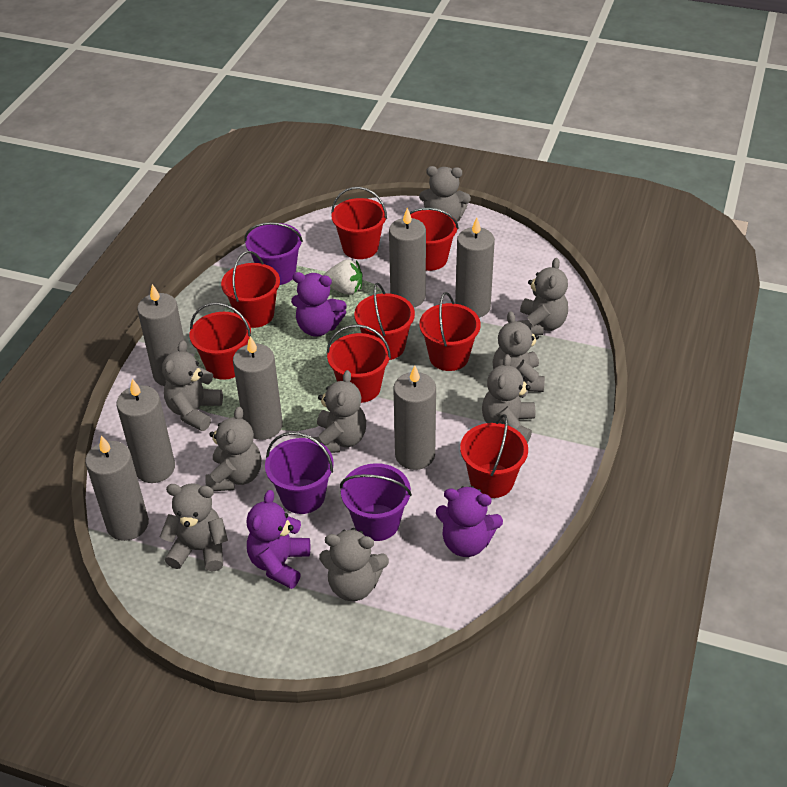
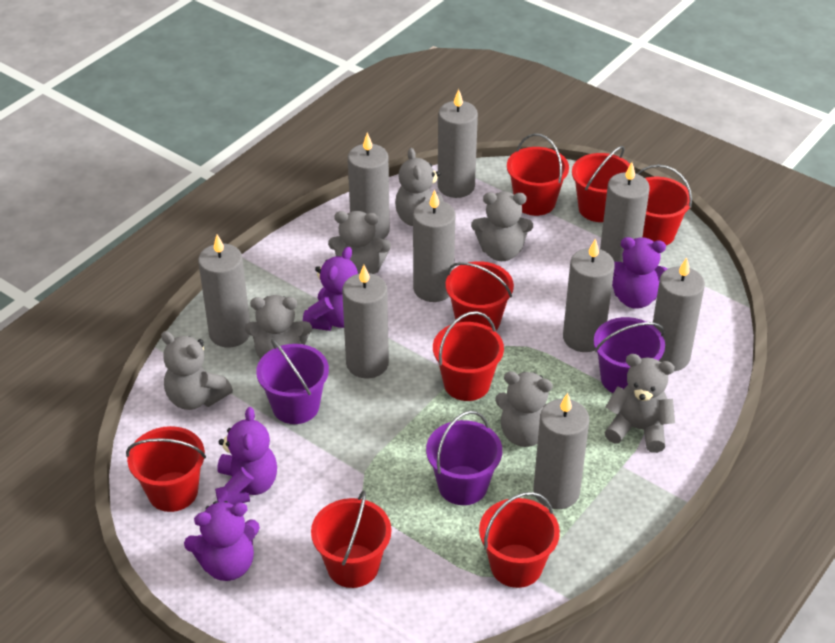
grey candle: 7 -> 9
grey teddy bear: 9 -> 7
purple teddy bear: 3 -> 4
white strawberry: 1 -> 0

